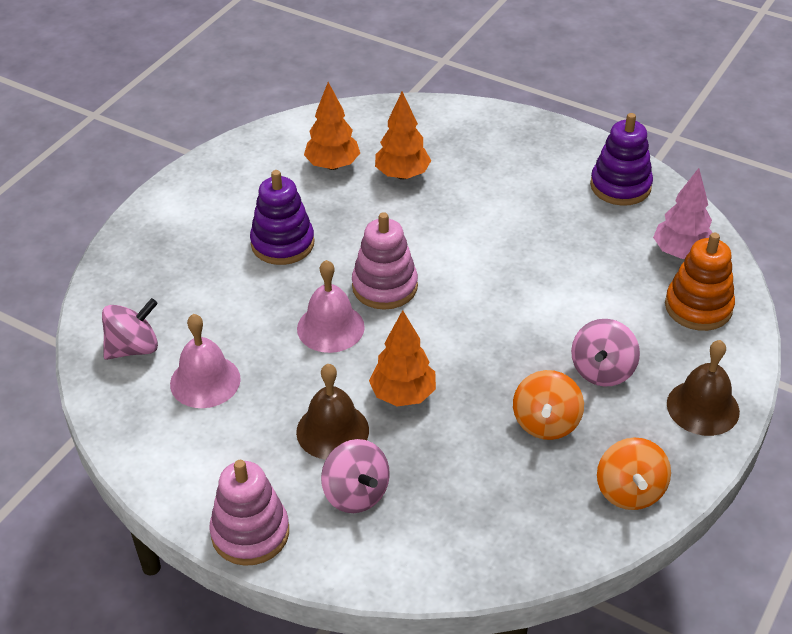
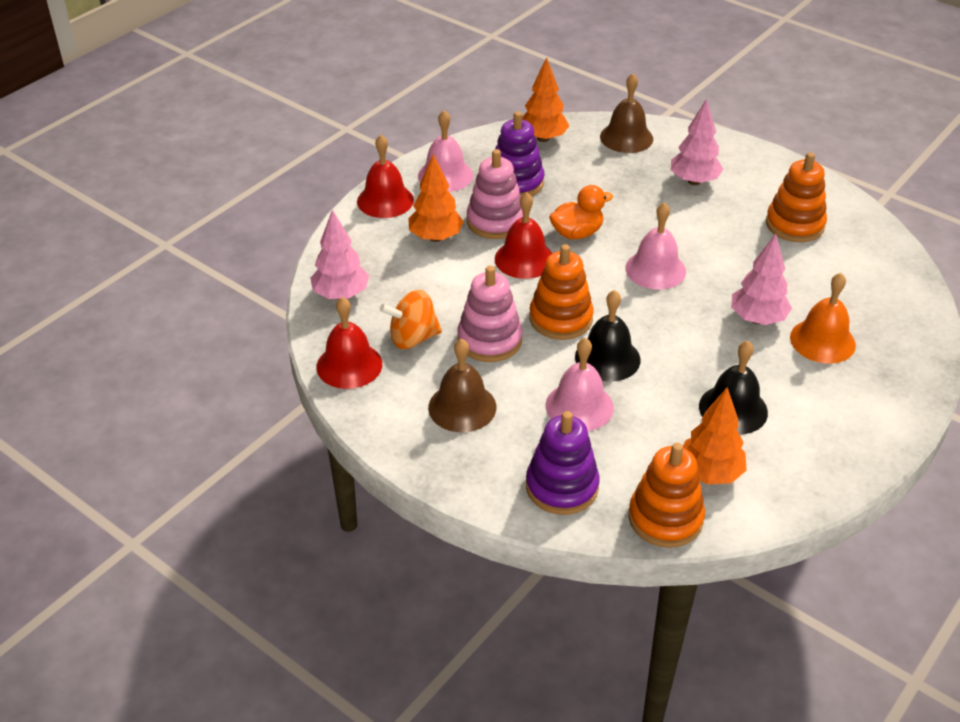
black bell: 0 -> 2
orange bell: 0 -> 1
orange duck: 0 -> 1
orange spinning top: 2 -> 1
orange stacking toy: 1 -> 3
pink bell: 2 -> 3
pink spinning top: 3 -> 0
pink tree: 1 -> 3
red bell: 0 -> 3

